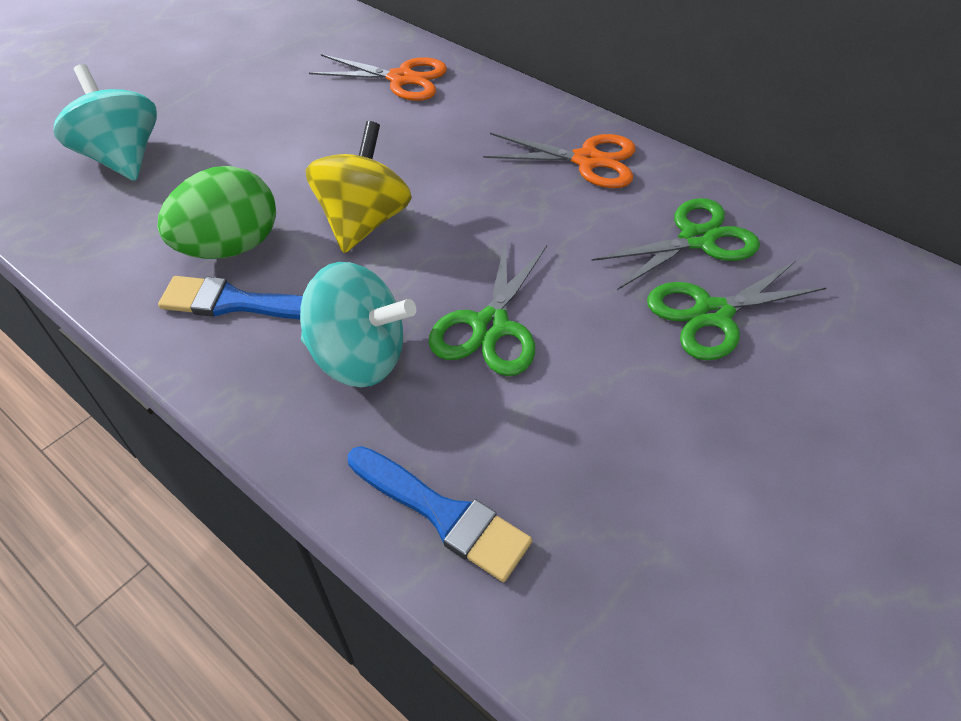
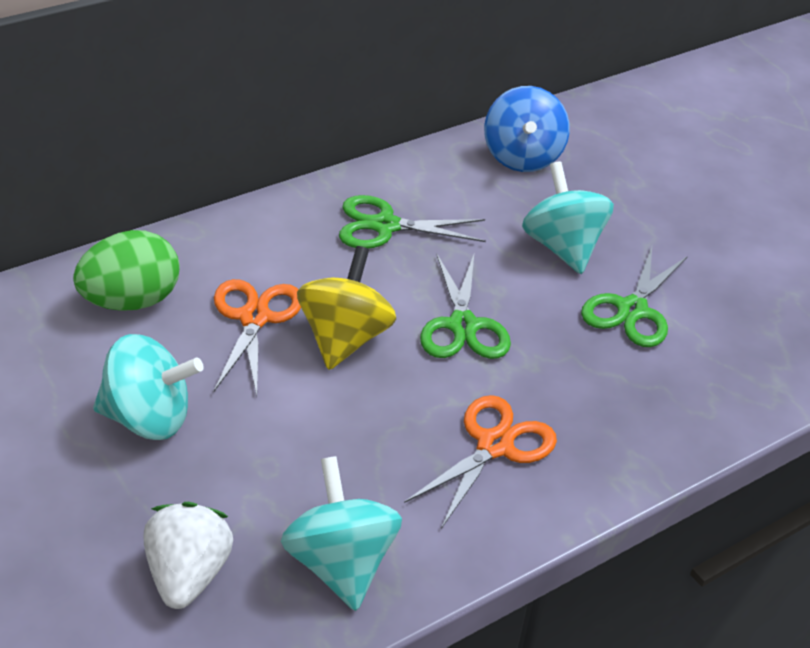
blue brush: 2 -> 0
blue spinning top: 0 -> 1
turquoise spinning top: 2 -> 3
white strawberry: 0 -> 1

